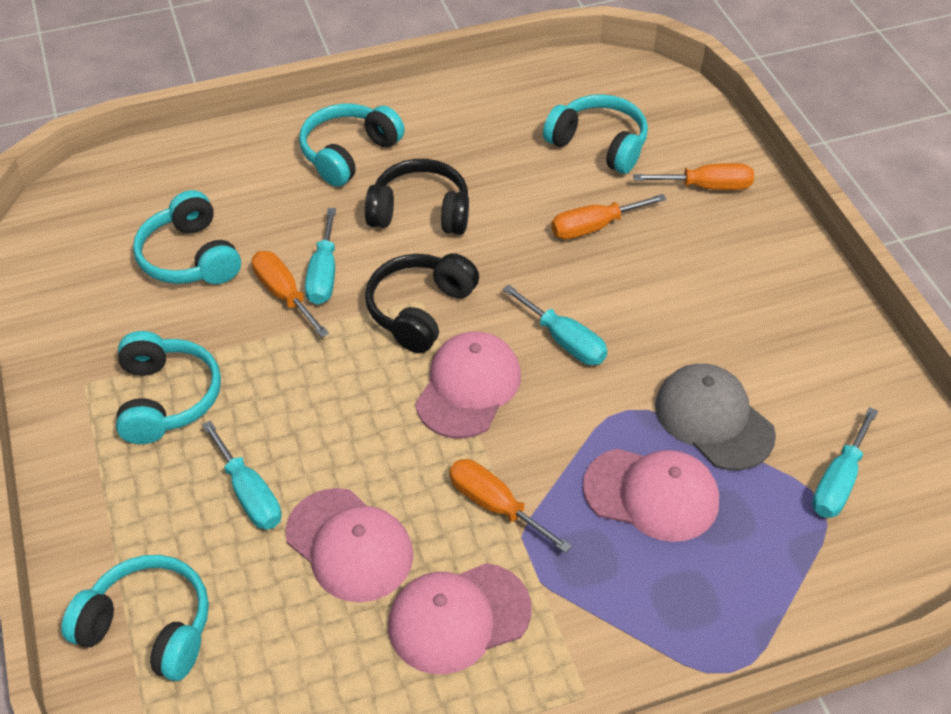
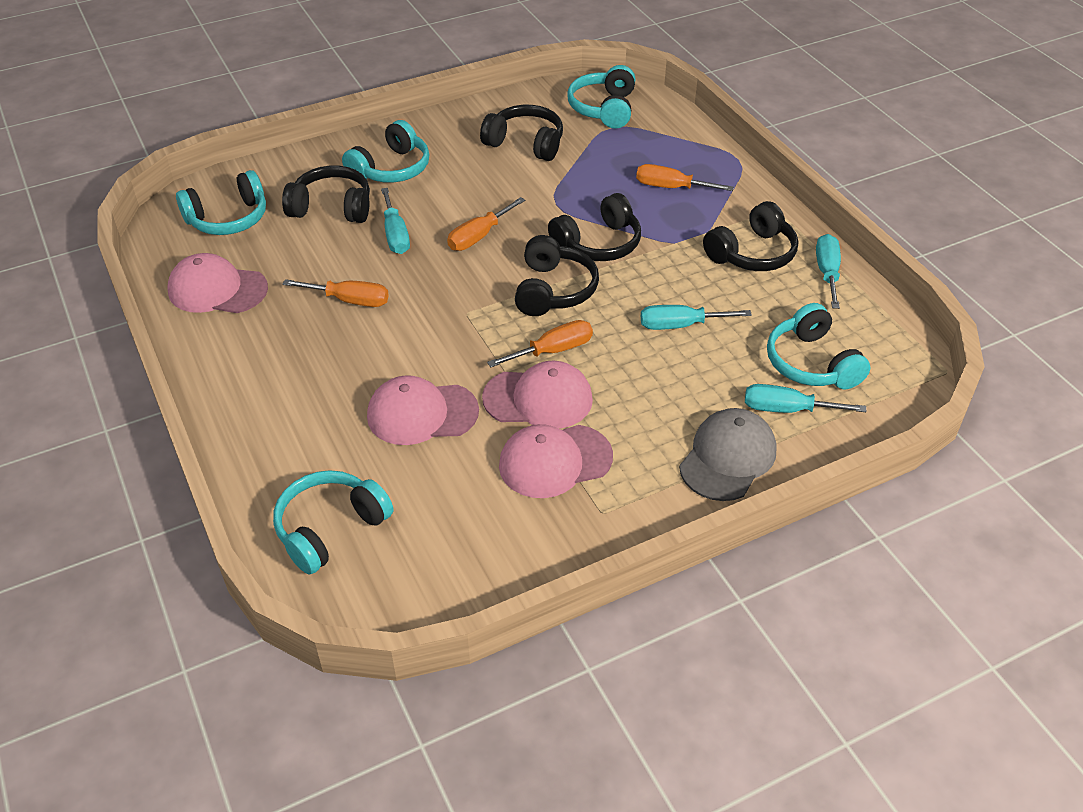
black headphones: 2 -> 5

